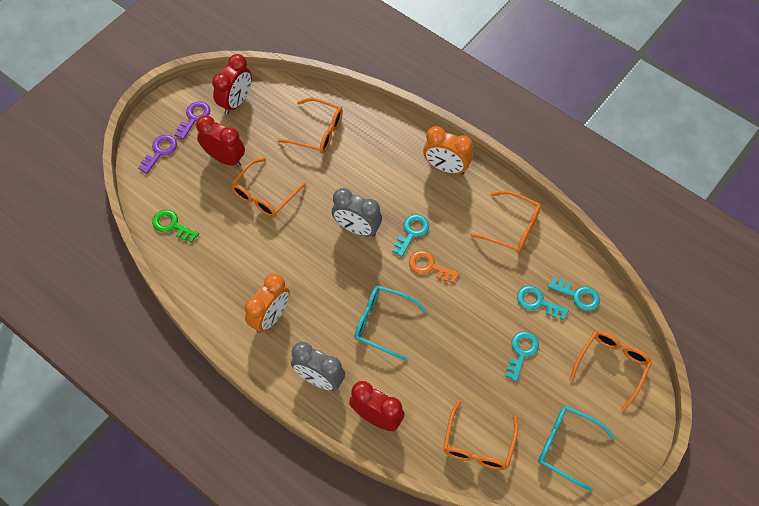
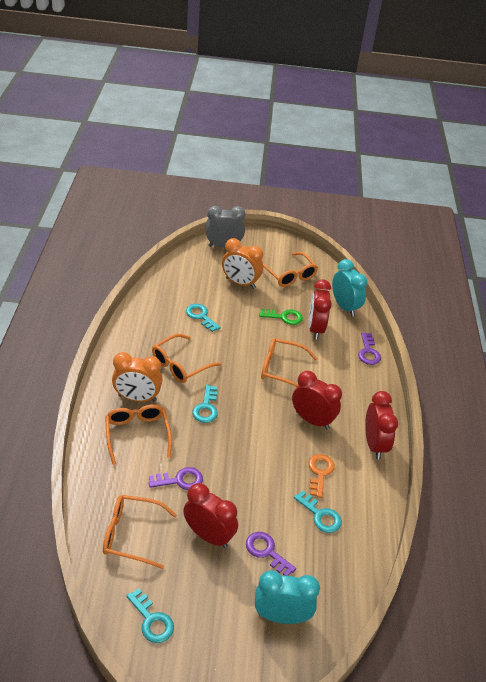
grey clock: 2 -> 1
purple key: 2 -> 3
red clock: 3 -> 4
turquoise clock: 0 -> 2
turquoise glasses: 2 -> 0

